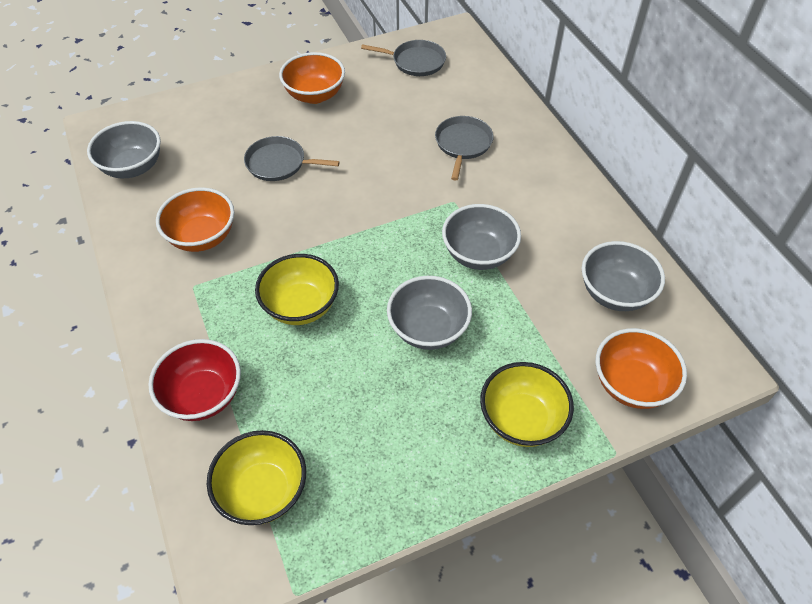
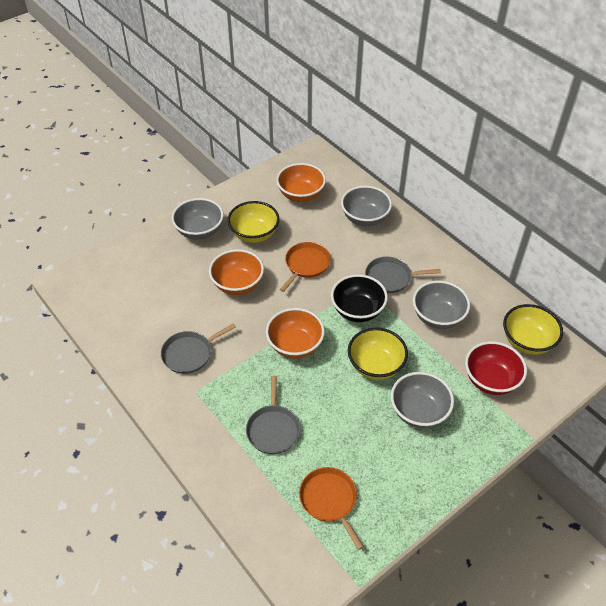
black bowl: 0 -> 1
orange pan: 0 -> 2

